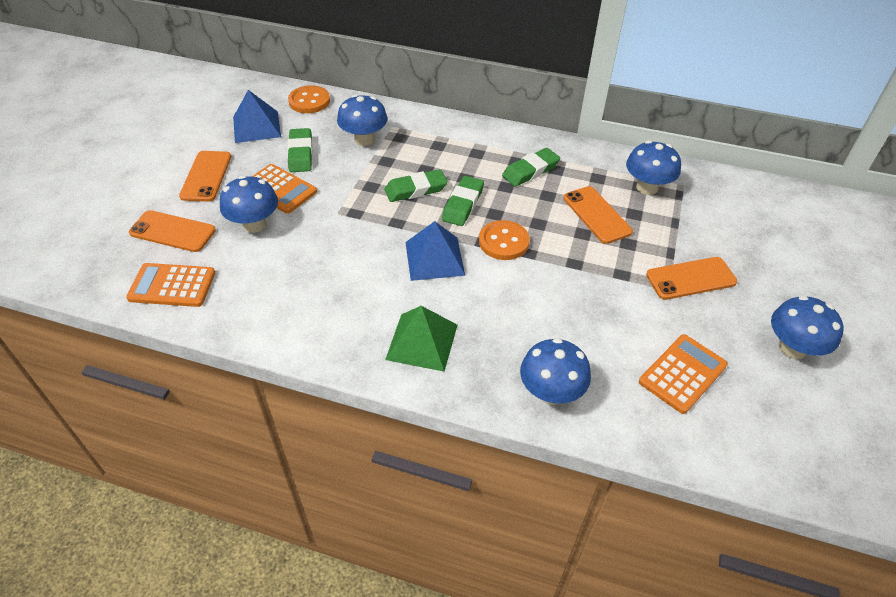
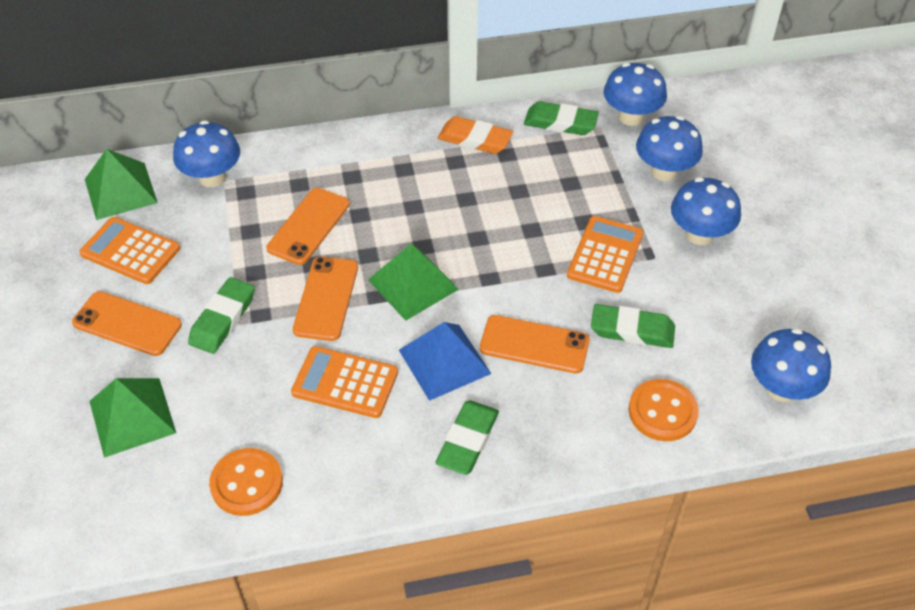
blue pyramid: 2 -> 1
green pyramid: 1 -> 3
orange eraser: 0 -> 1

